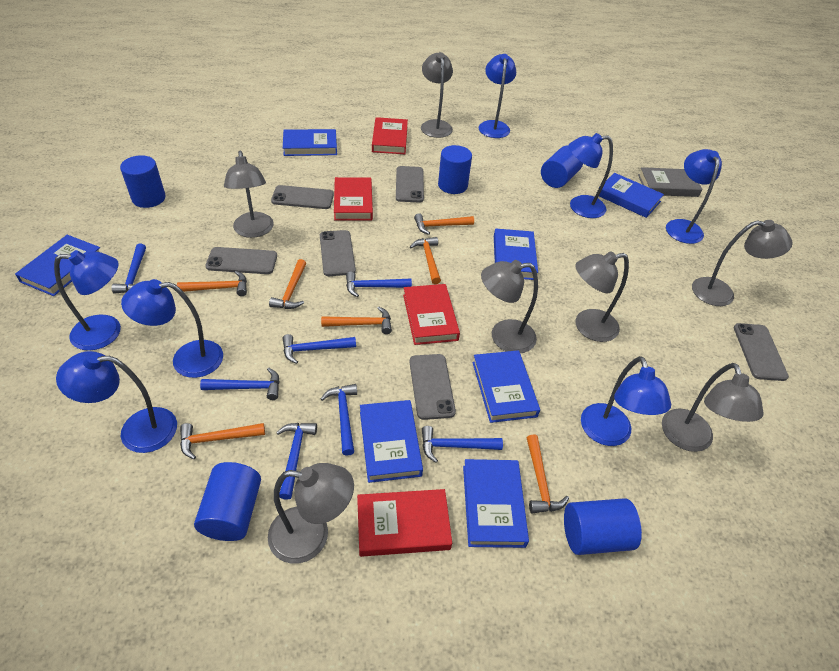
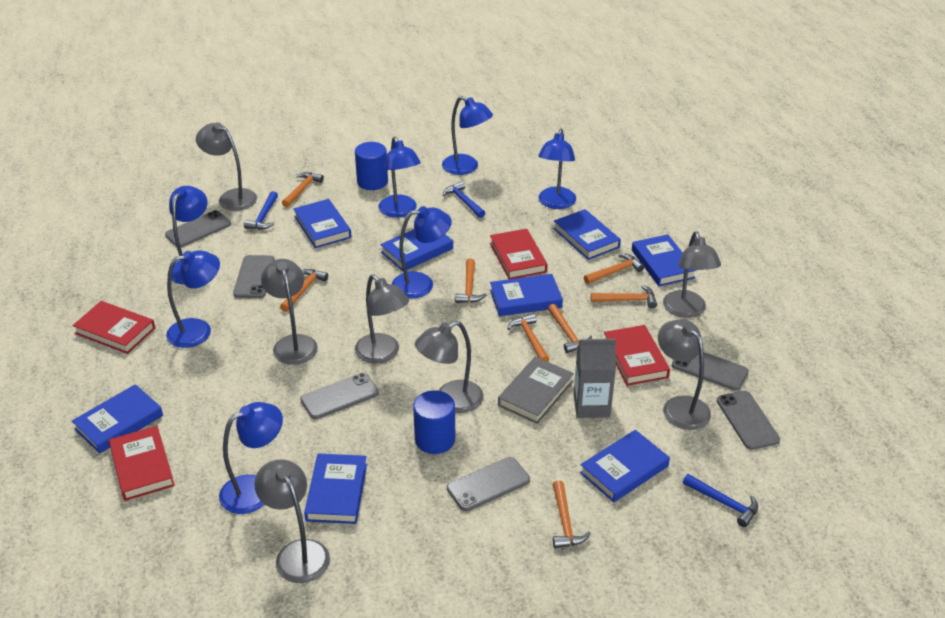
blue book: 7 -> 8
blue cylinder: 5 -> 2
blue hammer: 7 -> 3
grey carton: 0 -> 1
orange hammer: 7 -> 8

